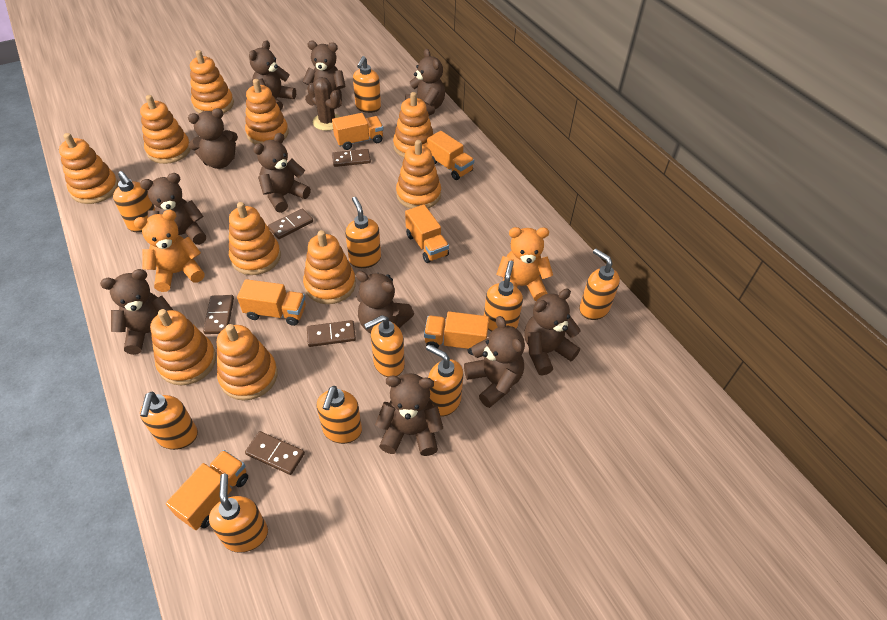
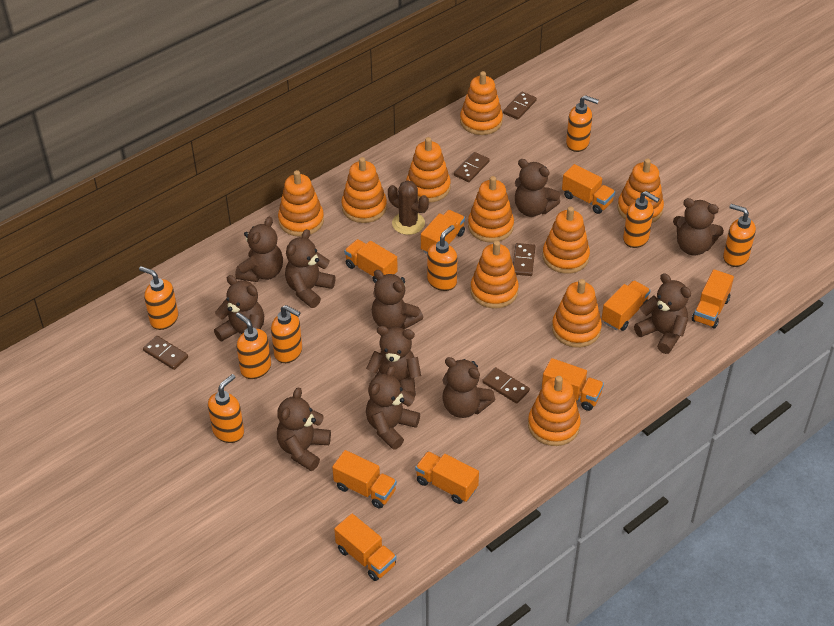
orange soap dispenser: 10 -> 8
orange teddy bear: 2 -> 0
orange truck: 6 -> 9

